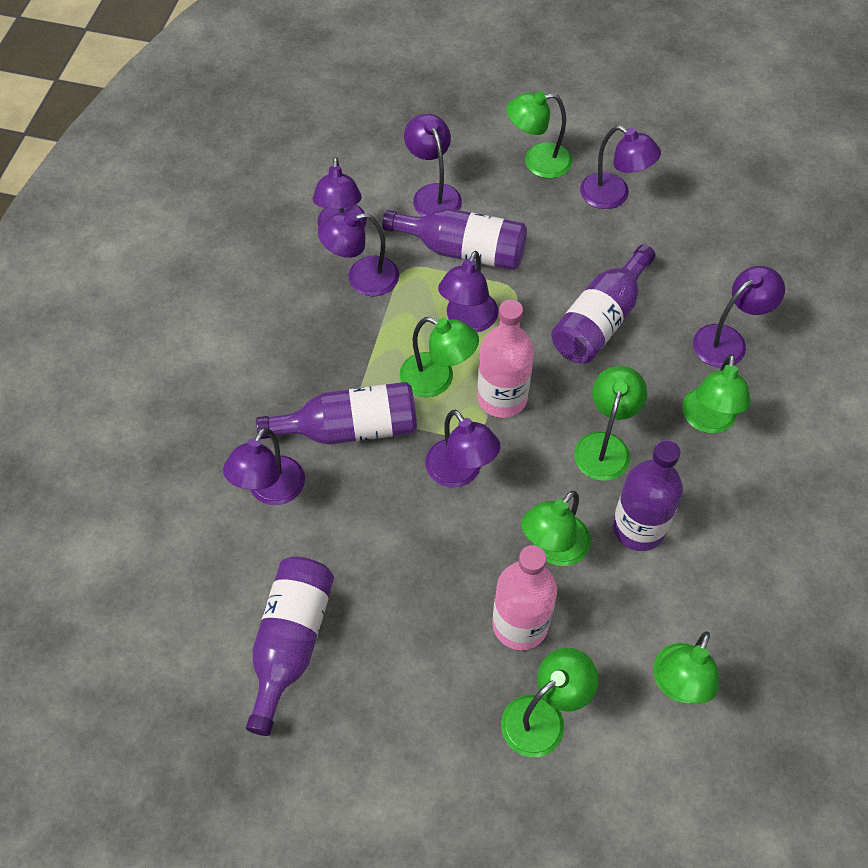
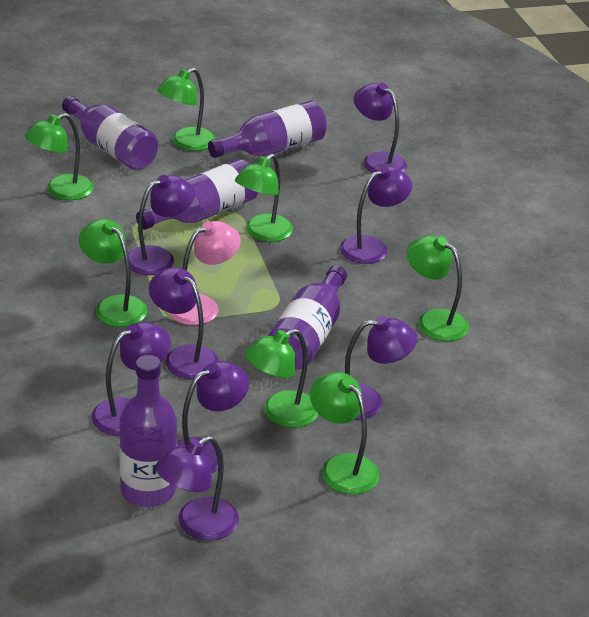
pink bottle: 2 -> 0
pink lamp: 0 -> 1

